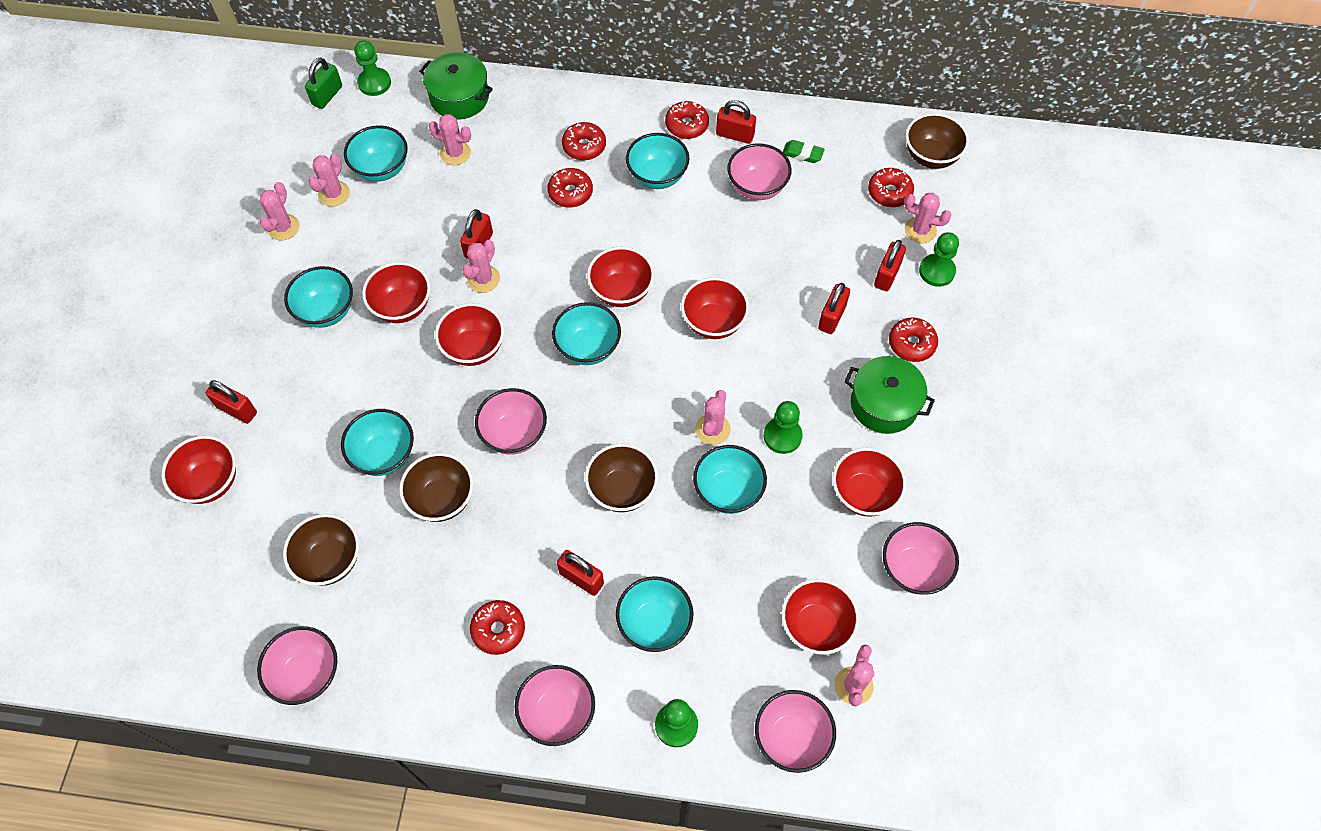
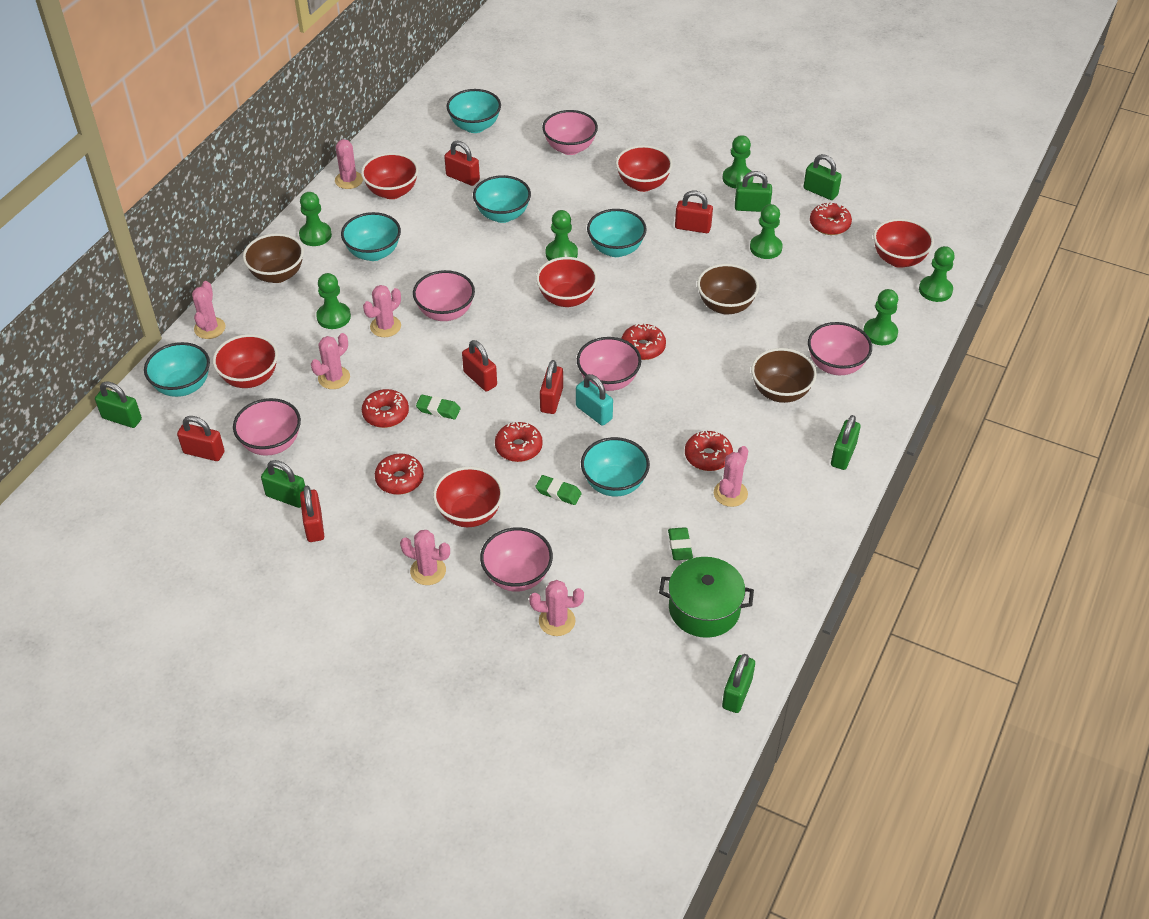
brown bowl: 4 -> 3
green eraser: 1 -> 3
green padlock: 1 -> 6
green pawn: 4 -> 7
green pot: 2 -> 1
red bowl: 7 -> 6
turquoise bowl: 7 -> 6
turquoise padlock: 0 -> 1

